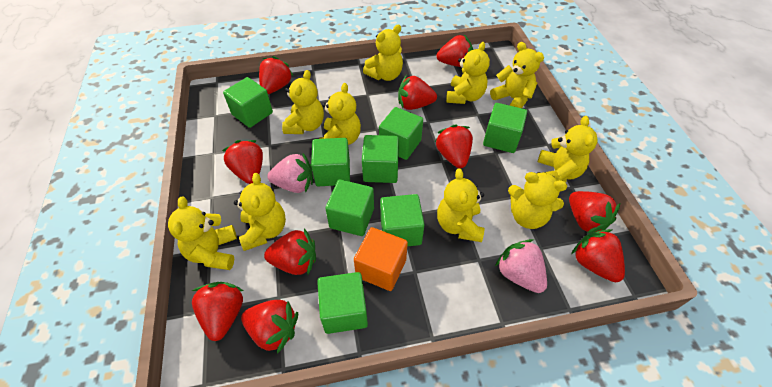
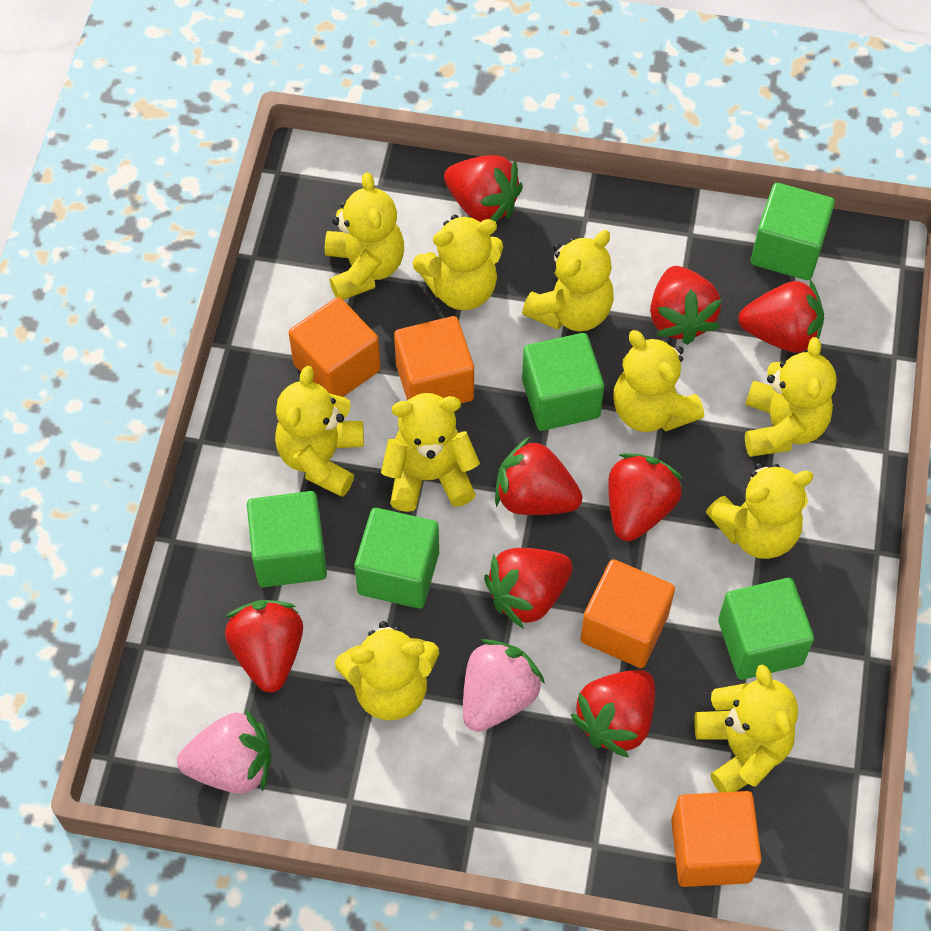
green cube: 8 -> 5
orange cube: 1 -> 4
red strawberry: 10 -> 8

